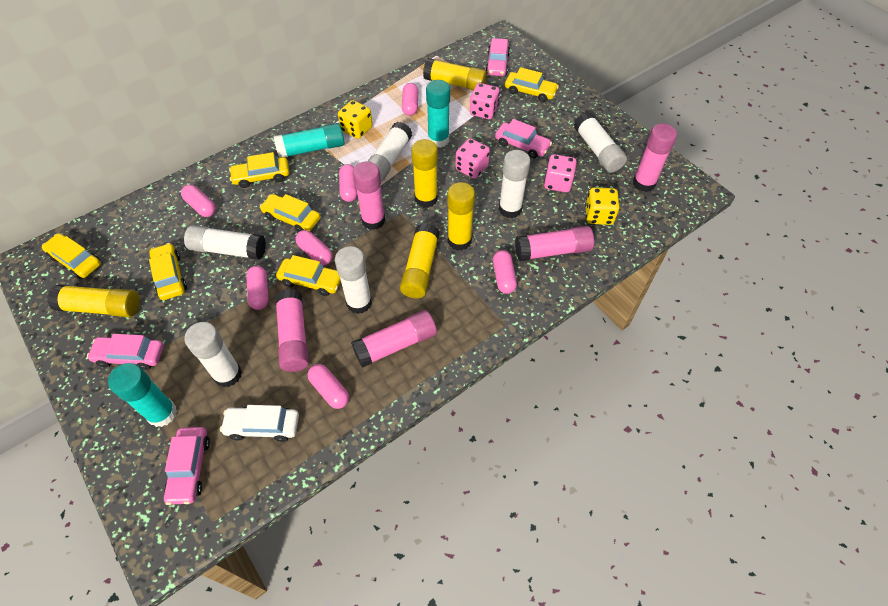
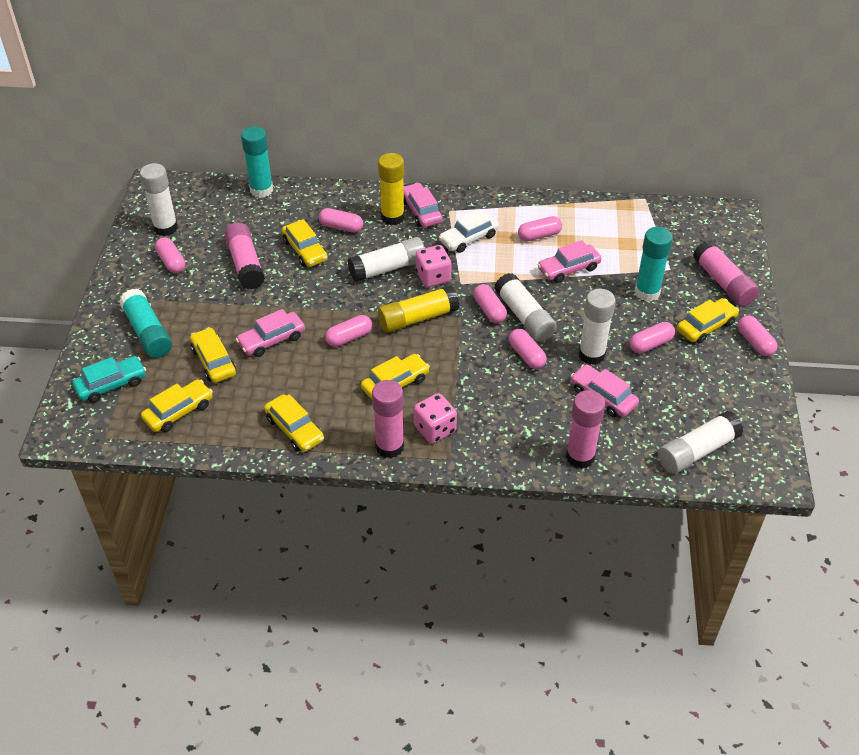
pink capsule: 7 -> 8
pink dice: 3 -> 2
pink glue stick: 5 -> 4
turquoise car: 0 -> 1
white glue stick: 6 -> 5
yellow dice: 2 -> 0
yellow glue stick: 5 -> 2

